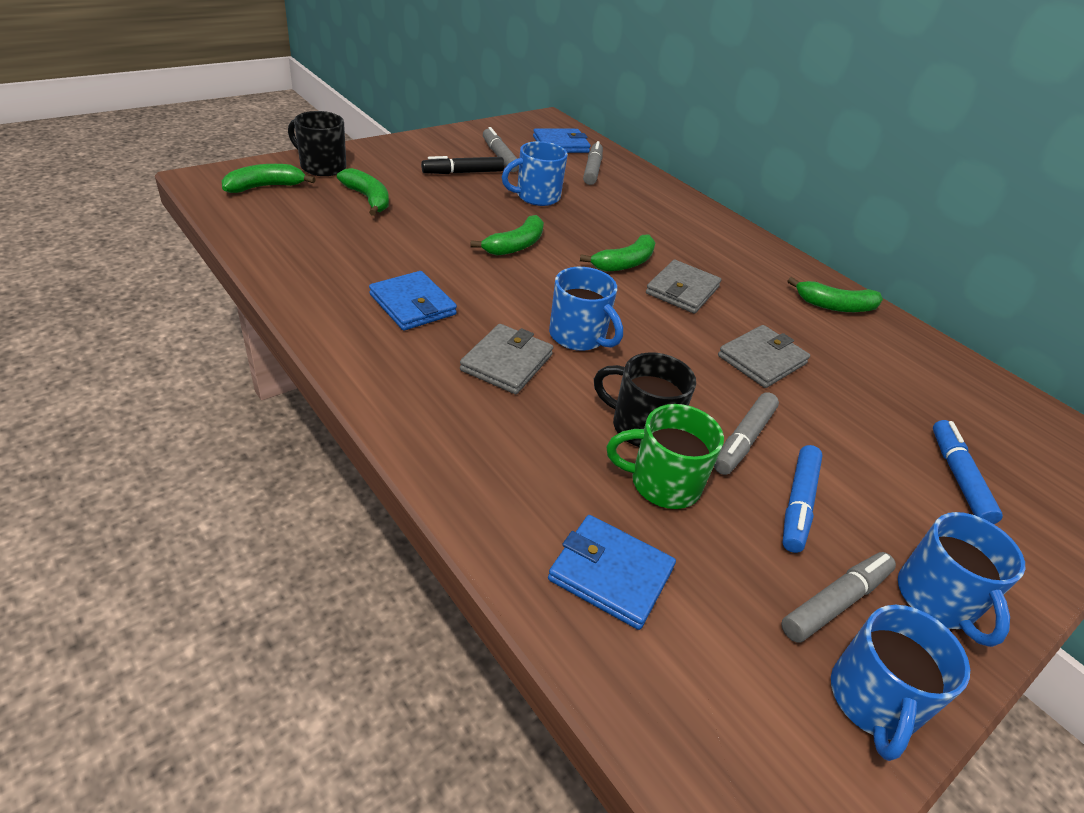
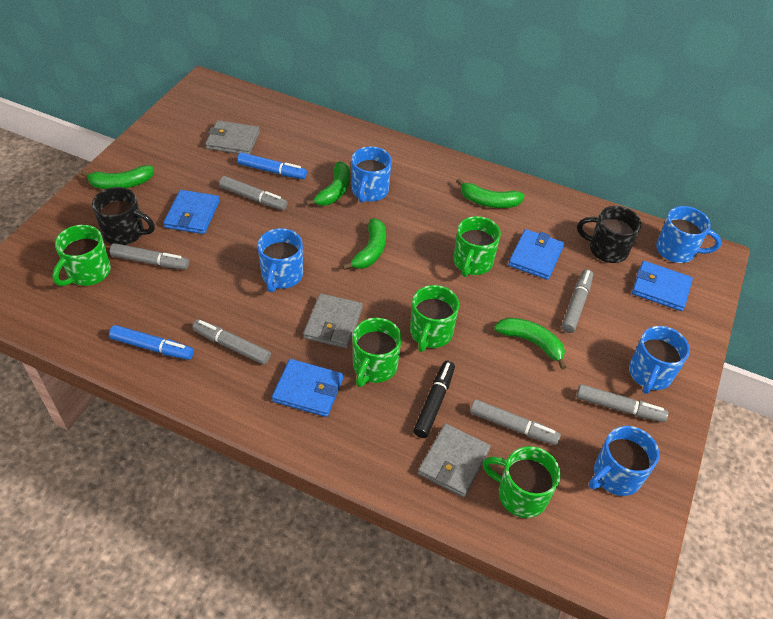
blue mug: 4 -> 5
blue wallet: 3 -> 4
green mug: 1 -> 5
grey marker: 4 -> 6

